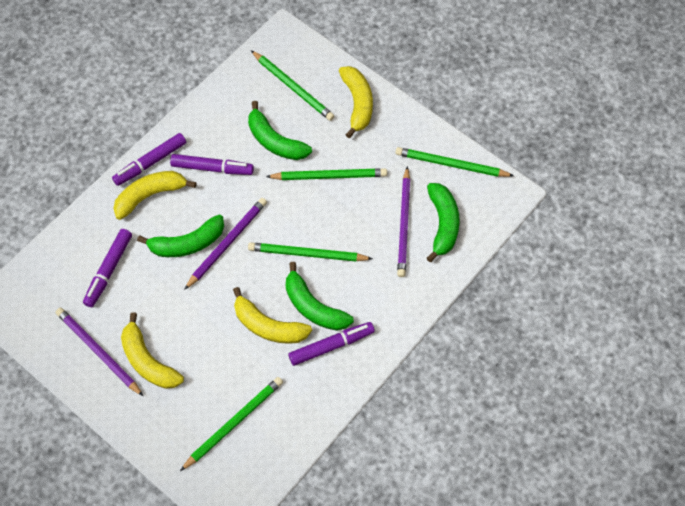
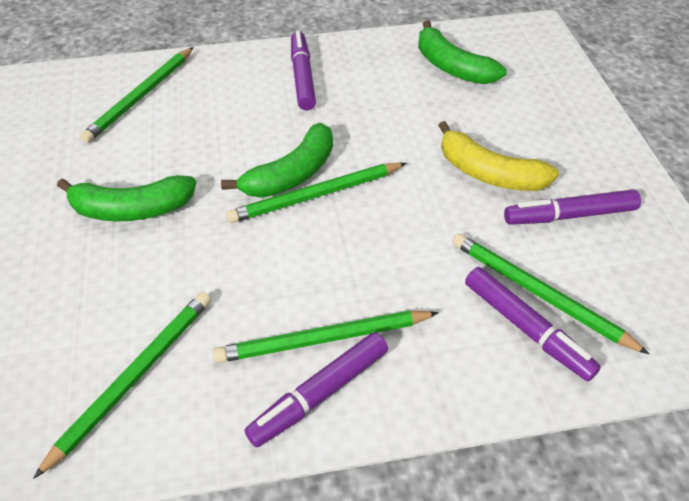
green banana: 4 -> 3
purple pencil: 3 -> 0
yellow banana: 4 -> 1

